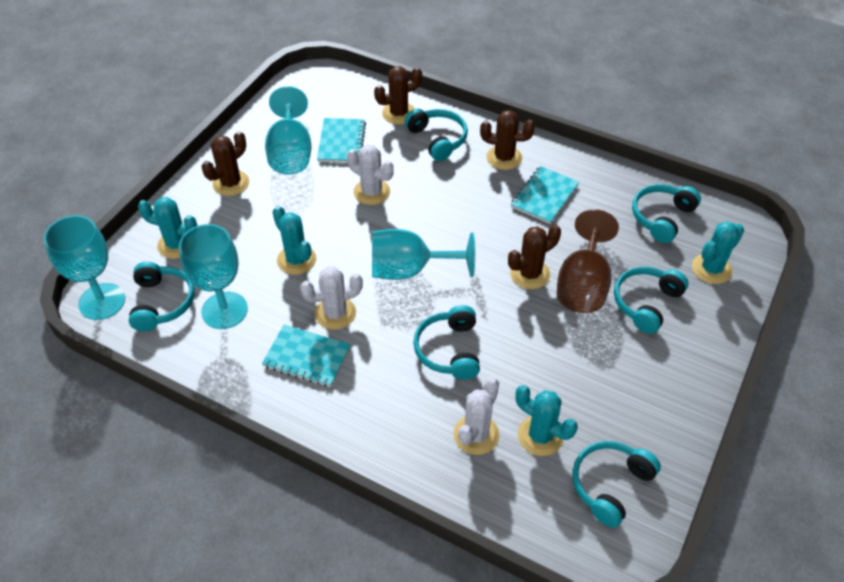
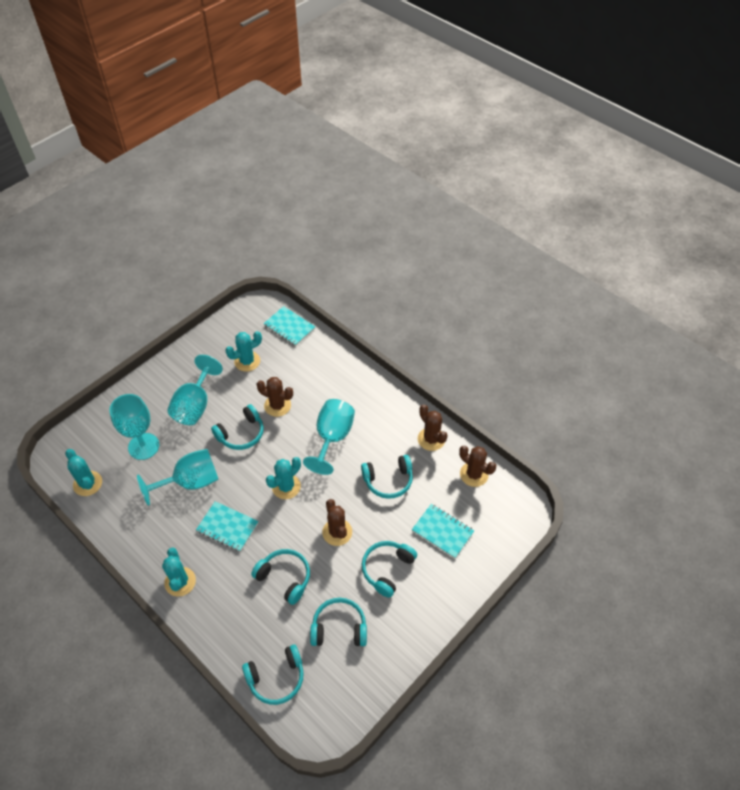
brown goblet: 1 -> 0
white cactus: 3 -> 0

